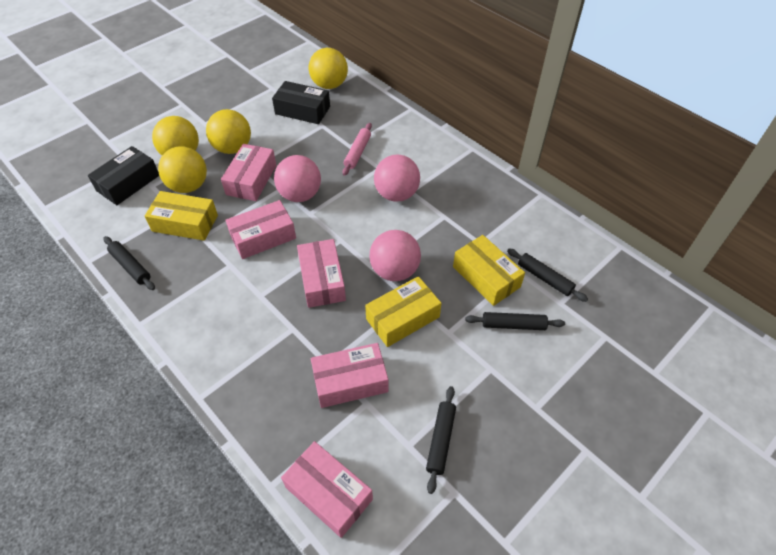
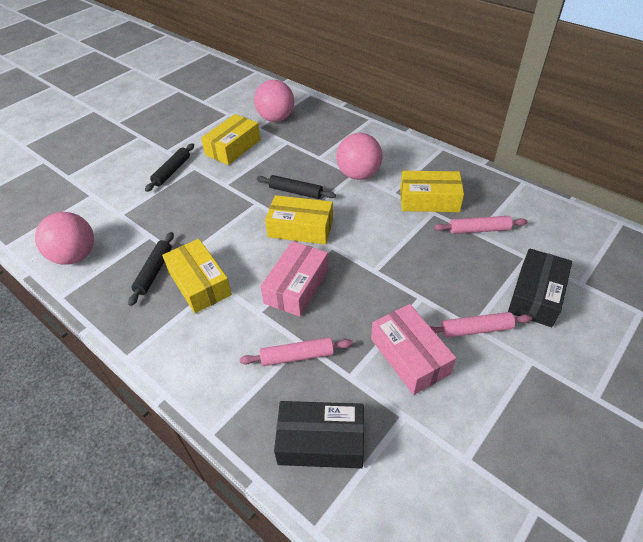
black rolling pin: 4 -> 3
pink box: 5 -> 2
pink rolling pin: 1 -> 3
yellow ball: 4 -> 0
yellow box: 3 -> 4

